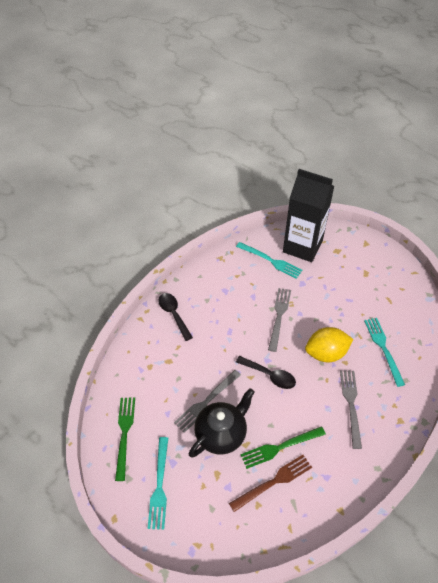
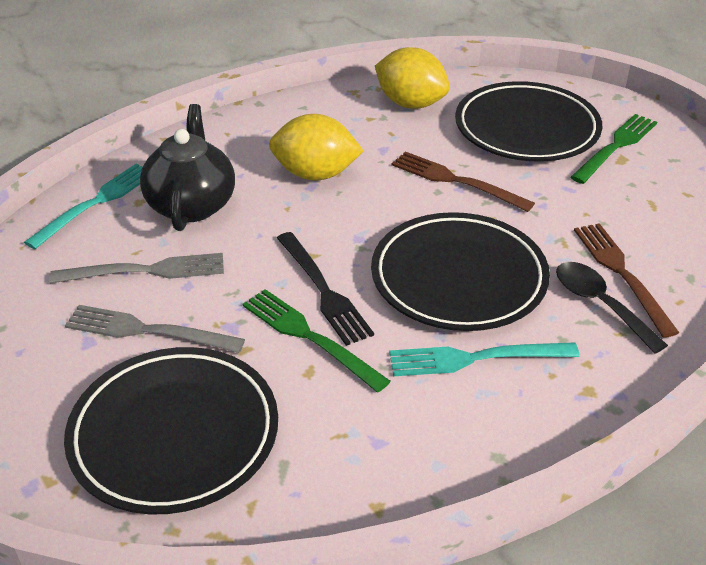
black carton: 1 -> 0
black fork: 0 -> 1
black plate: 0 -> 3
black spoon: 2 -> 1
brown fork: 1 -> 2
grey fork: 3 -> 2
turquoise fork: 3 -> 2
yellow lemon: 1 -> 2

